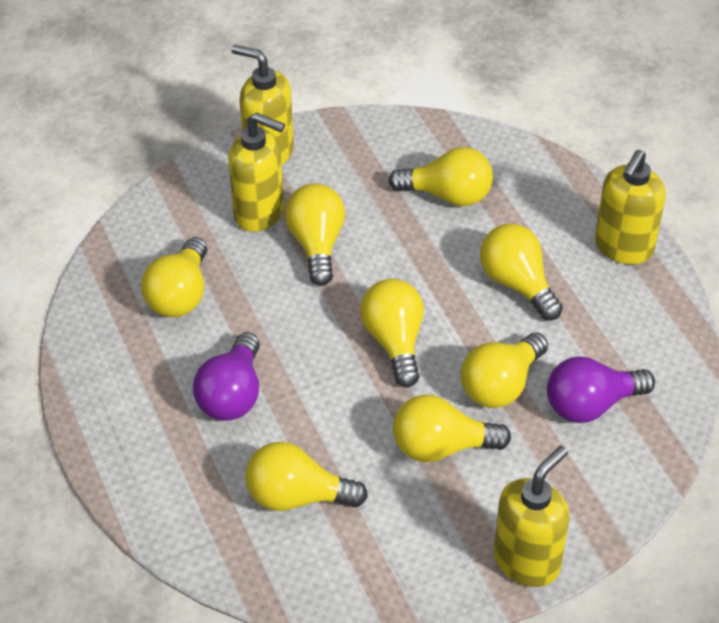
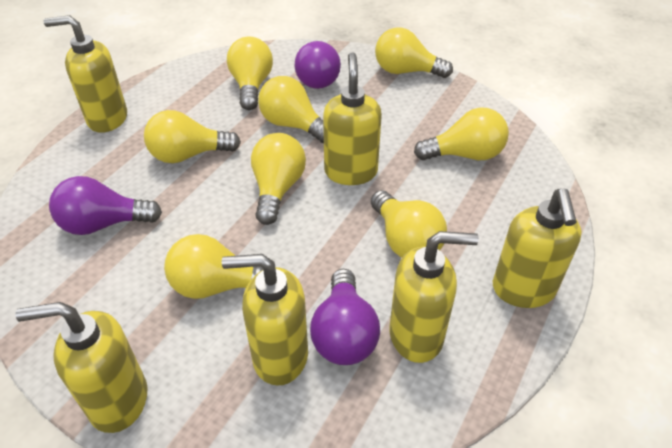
purple light bulb: 2 -> 3
yellow soap dispenser: 4 -> 6

